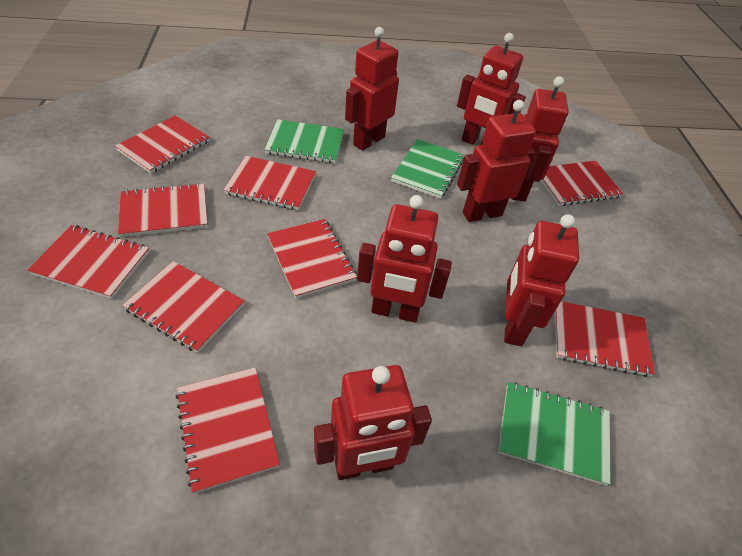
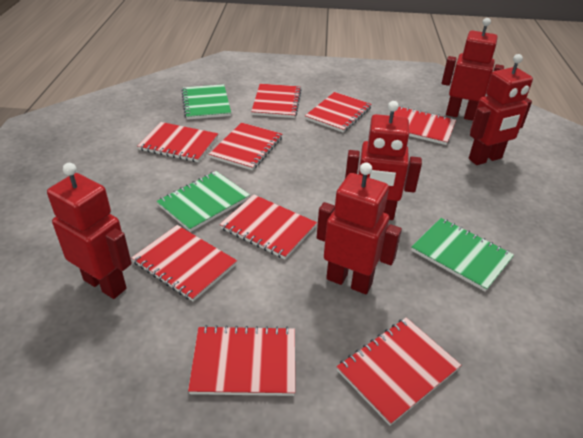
red robot: 7 -> 5

